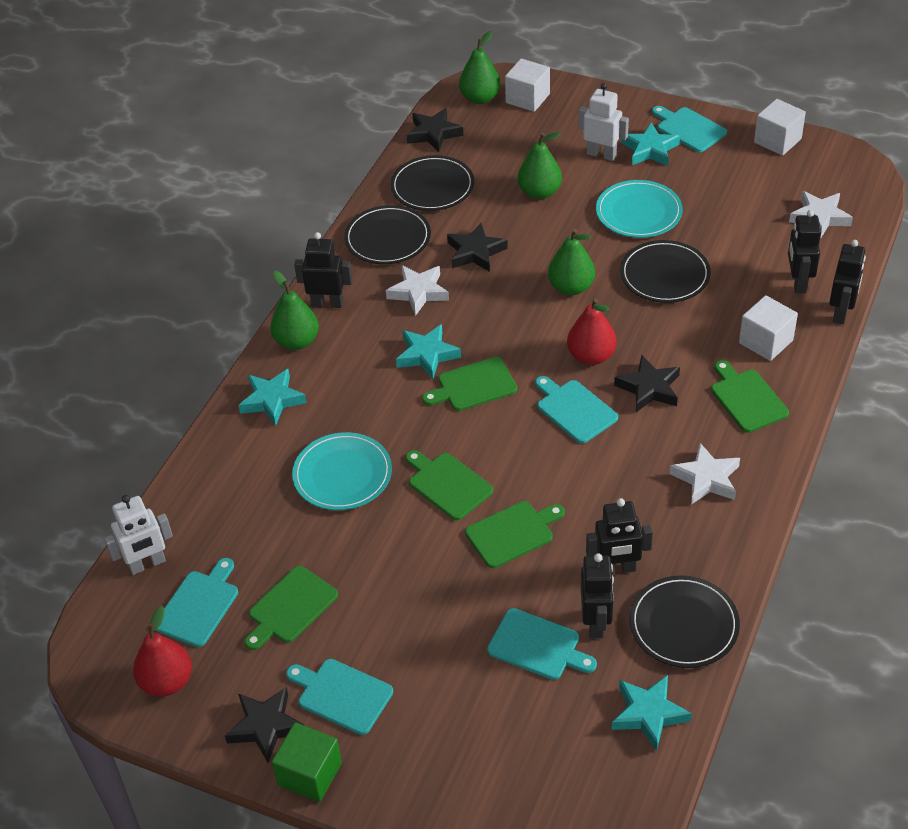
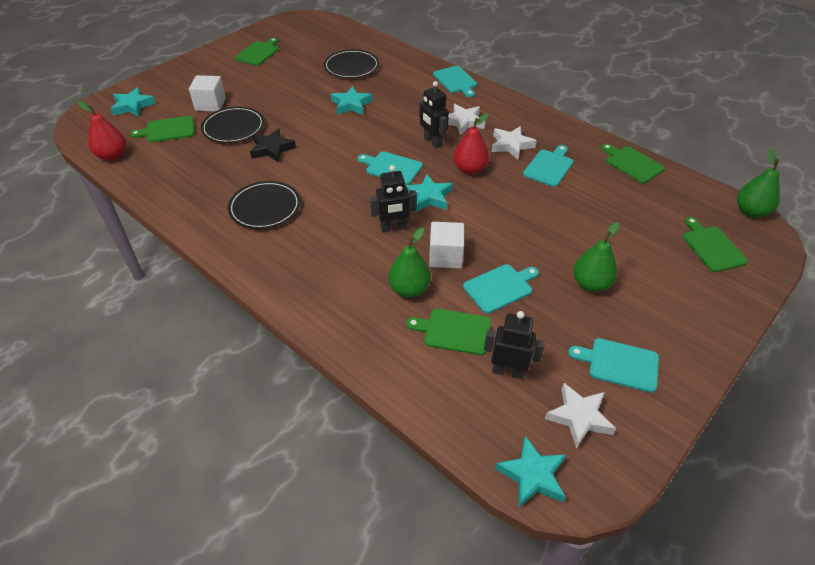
black plate: 4 -> 3
black robot: 5 -> 3
black star: 4 -> 1
green cube: 1 -> 0
green pear: 4 -> 3
turquoise plate: 2 -> 0
white cube: 3 -> 2
white robot: 2 -> 0

